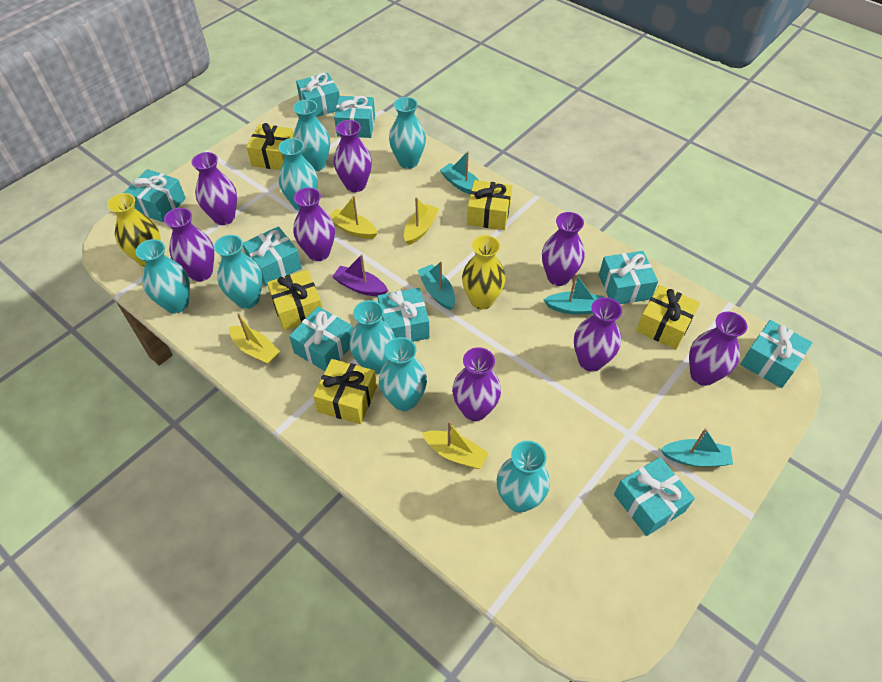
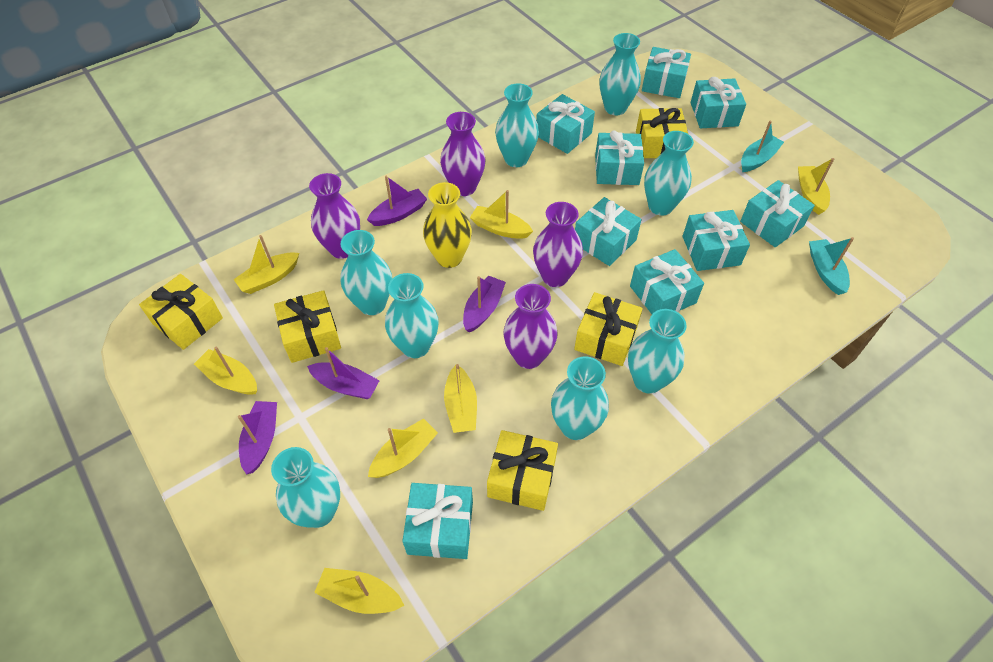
purple boat: 1 -> 4
purple vase: 8 -> 4
turquoise boat: 4 -> 2
yellow boat: 4 -> 7
yellow vase: 2 -> 1

